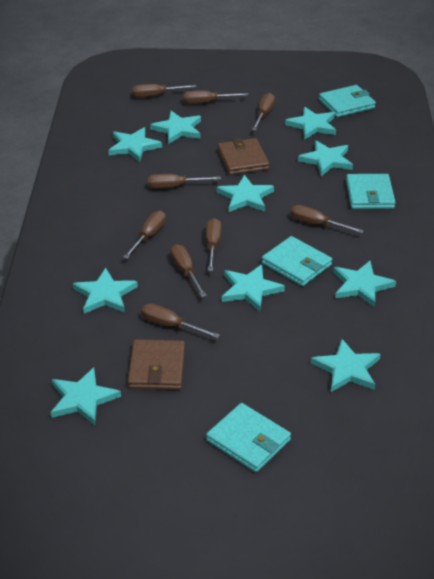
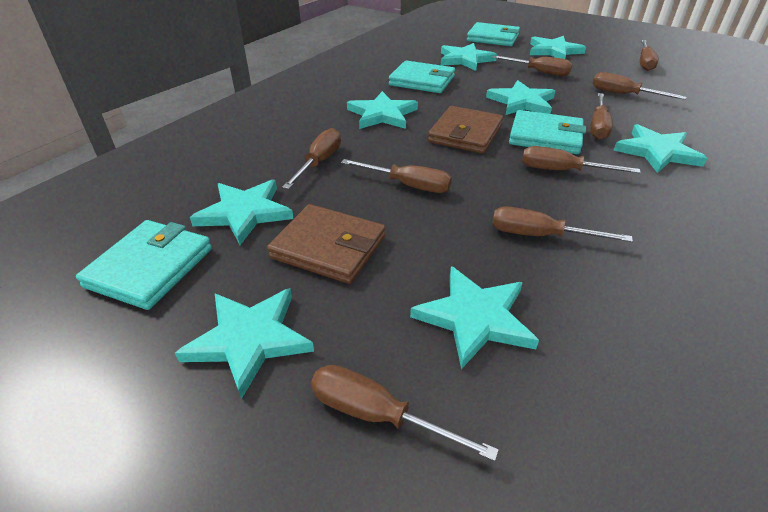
turquoise star: 10 -> 8

